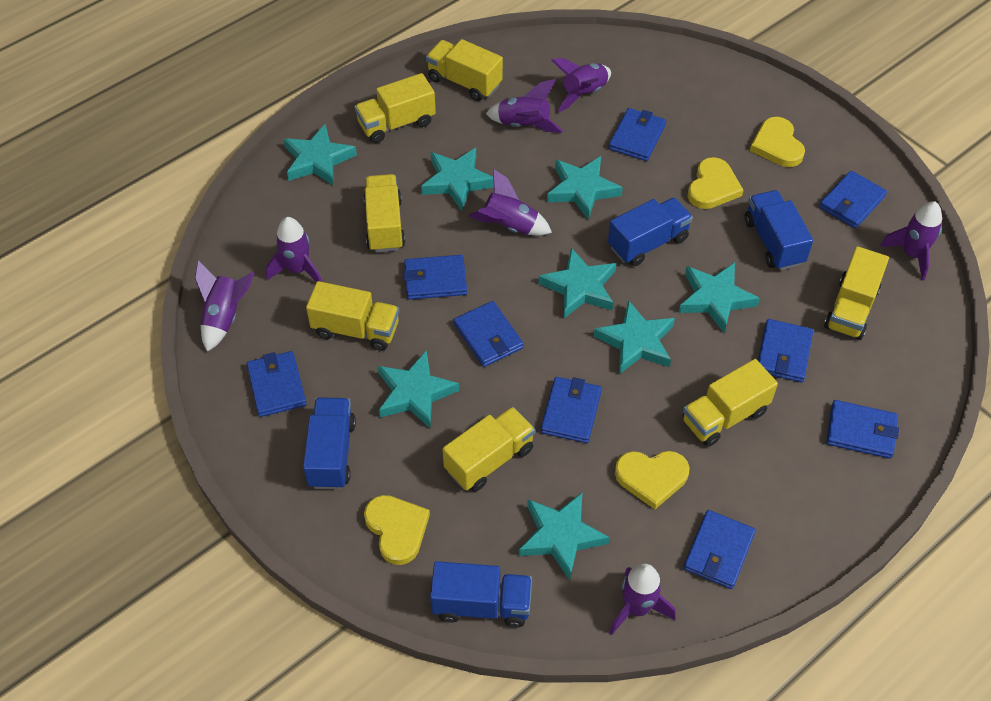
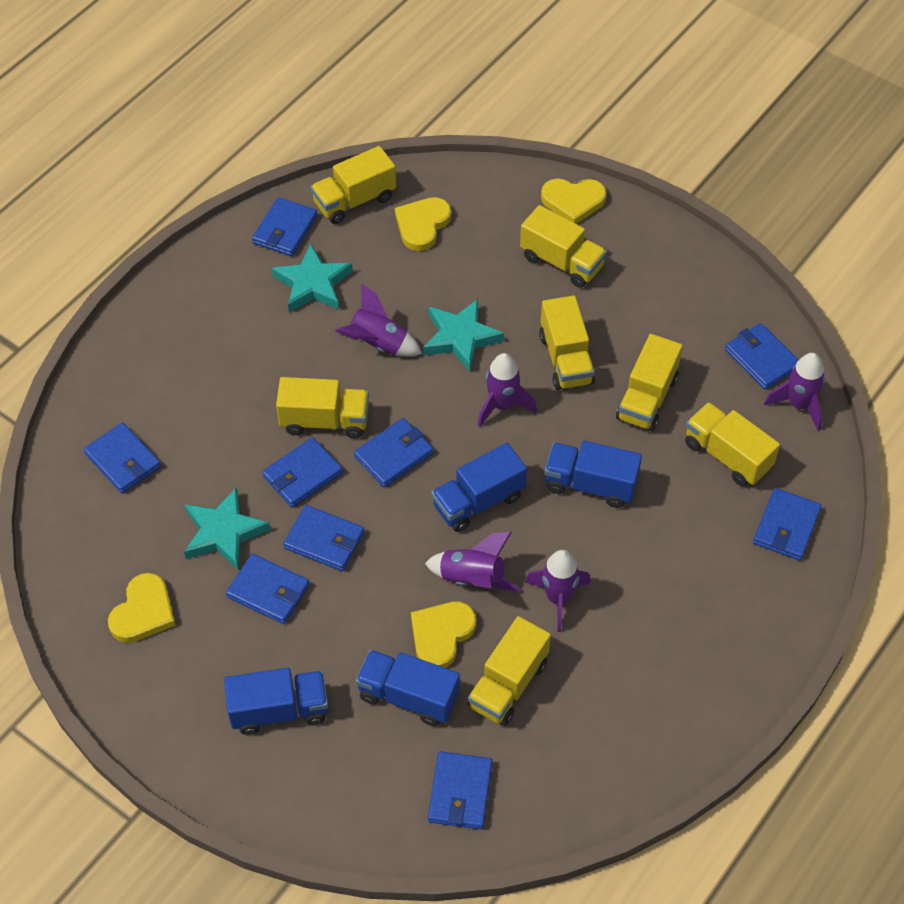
purple rocket: 7 -> 5
turquoise star: 8 -> 3

